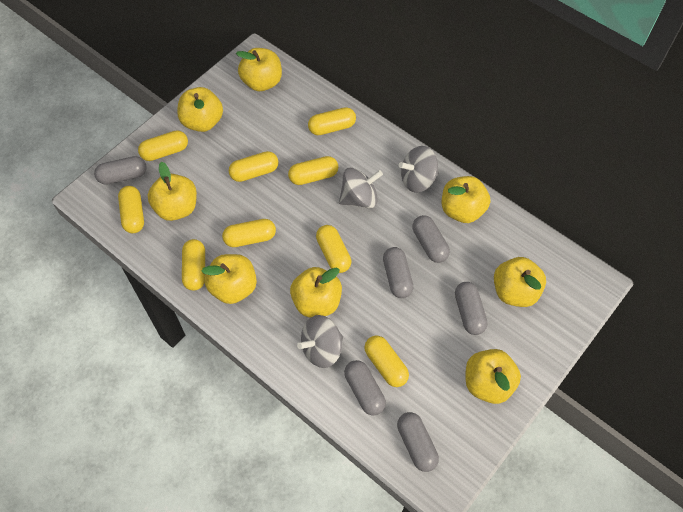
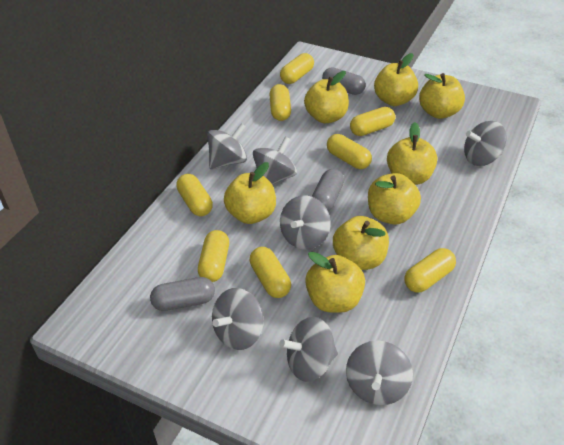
grey capsule: 6 -> 3
grey spinning top: 3 -> 7
yellow capsule: 9 -> 8

